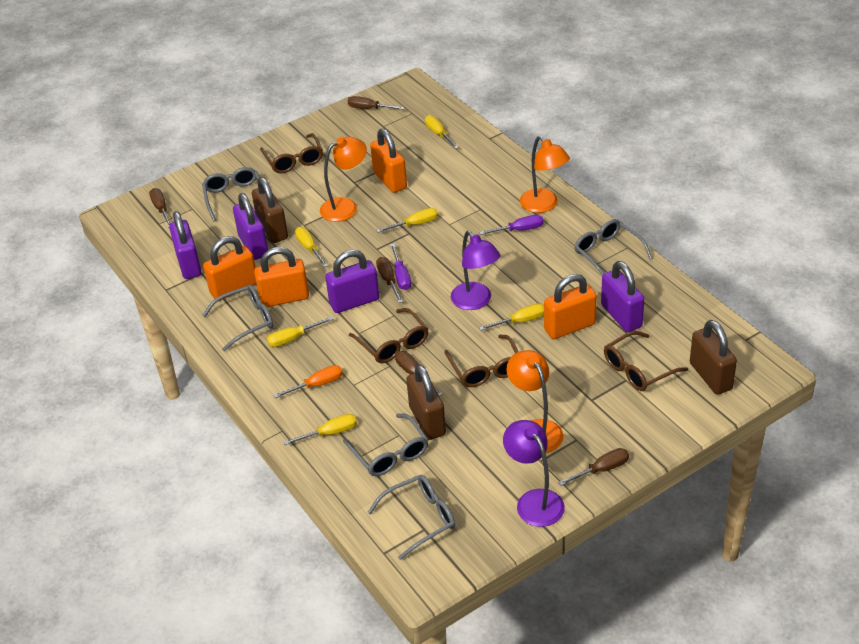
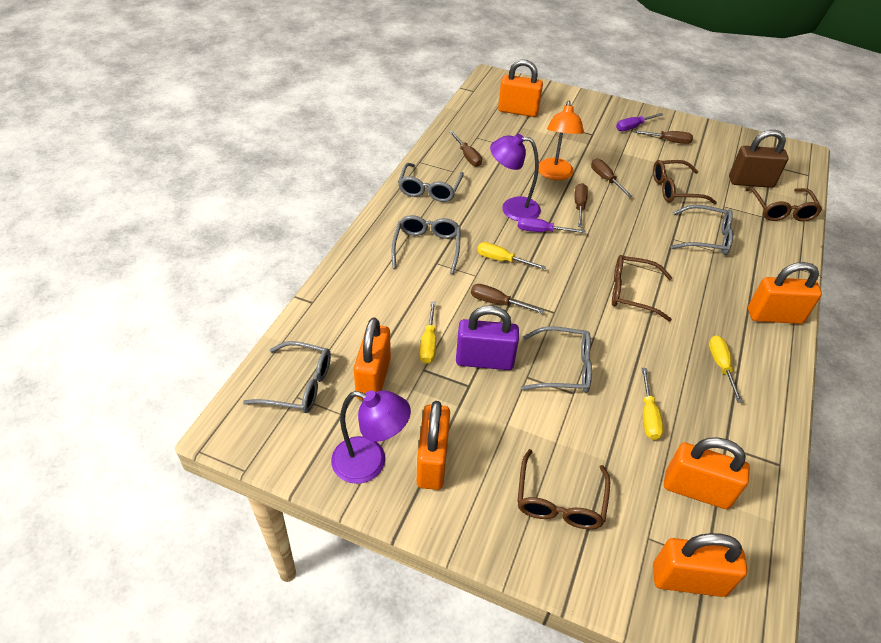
brown padlock: 3 -> 1
orange lamp: 3 -> 1
orange padlock: 4 -> 6
orange screwdriver: 1 -> 0
purple padlock: 4 -> 1
yellow screwdriver: 6 -> 4

